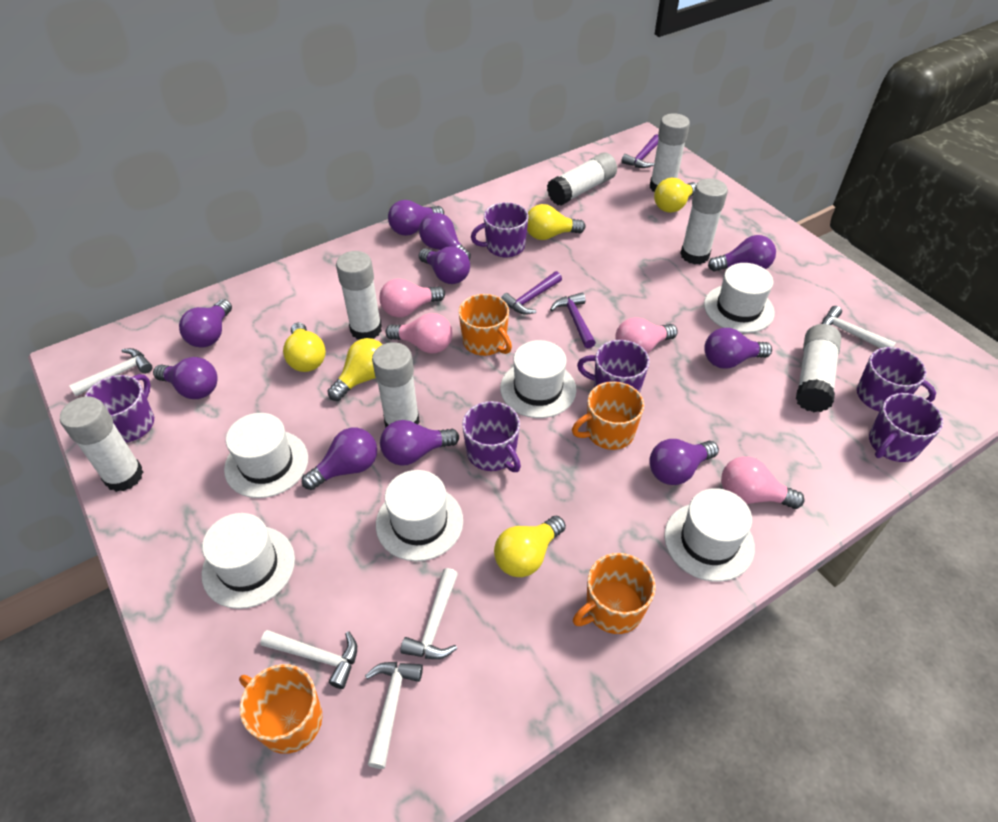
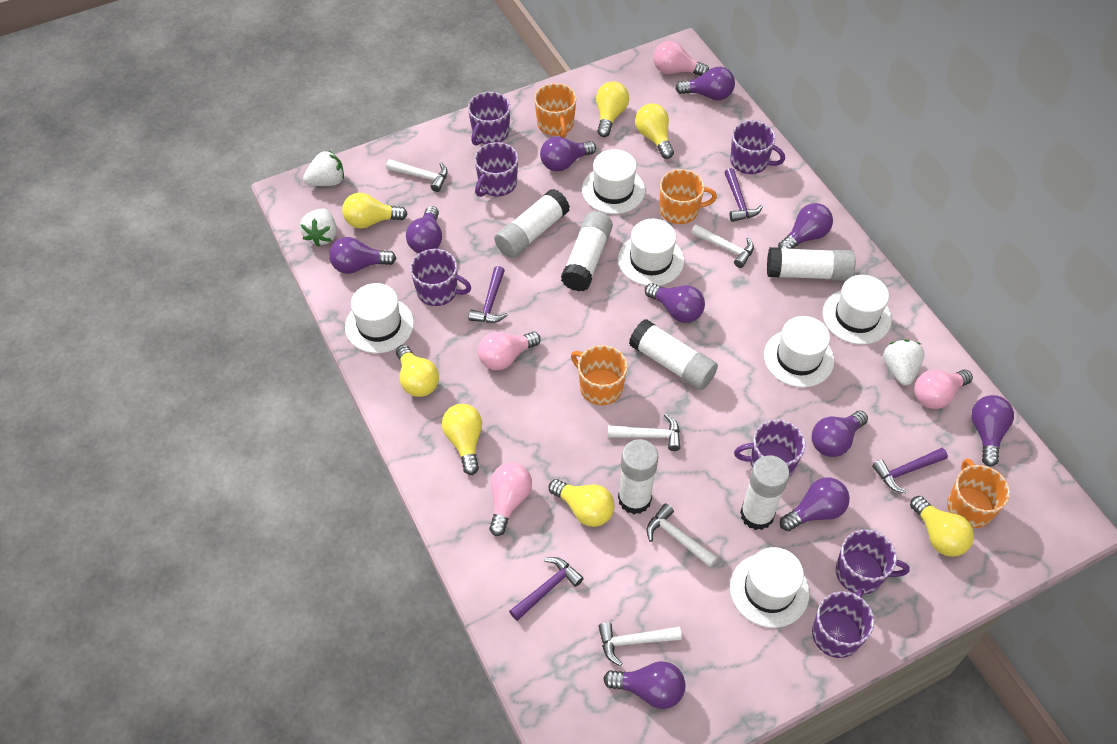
purple hammer: 3 -> 4
purple mug: 6 -> 7
white glue stick: 7 -> 6
white strawberry: 0 -> 3
yellow light bulb: 5 -> 7

